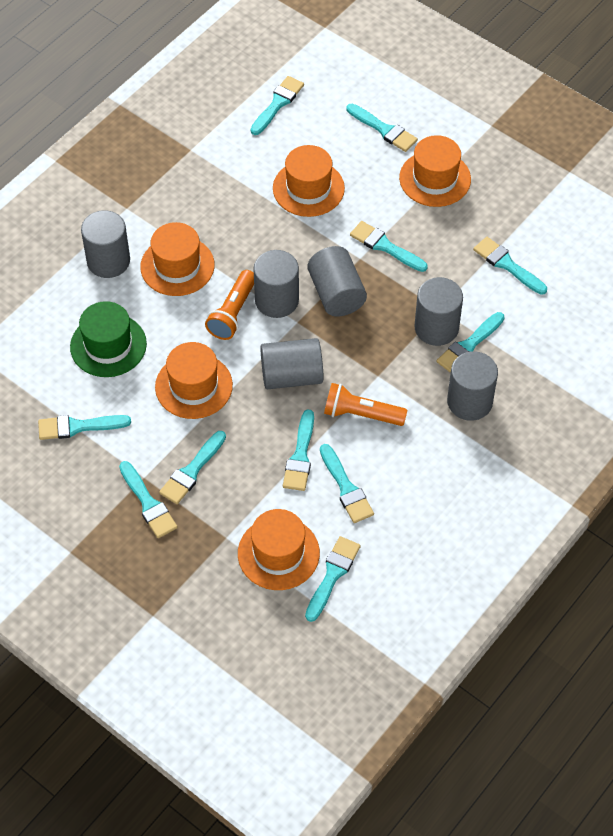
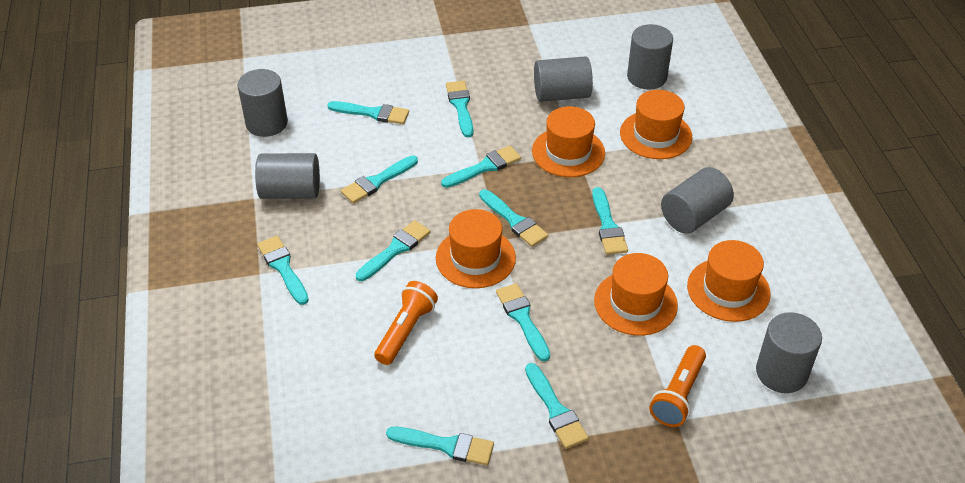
green hat: 1 -> 0

